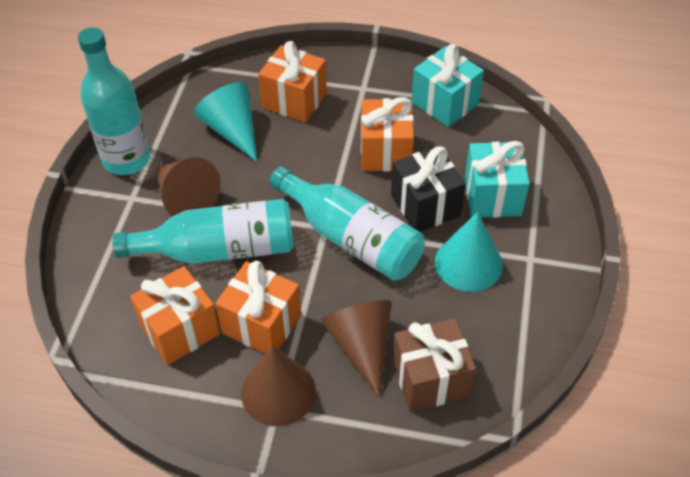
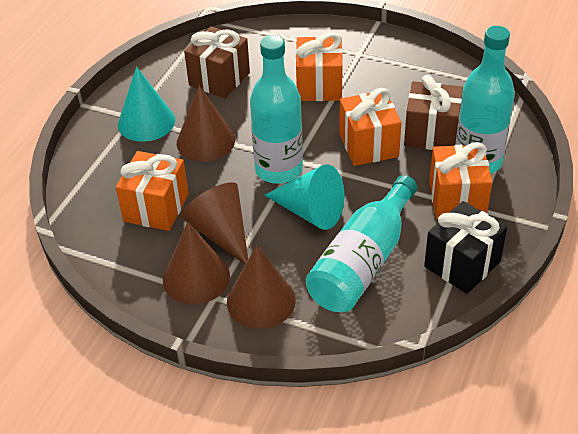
brown cone: 3 -> 4
brown gift: 1 -> 2
turquoise gift: 2 -> 0

